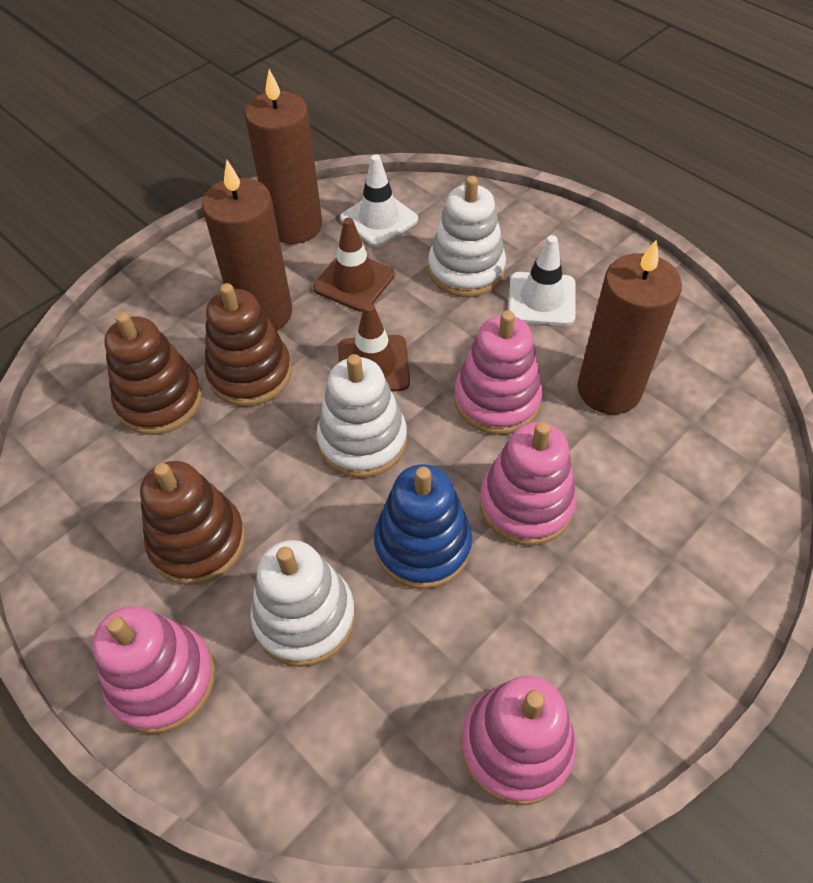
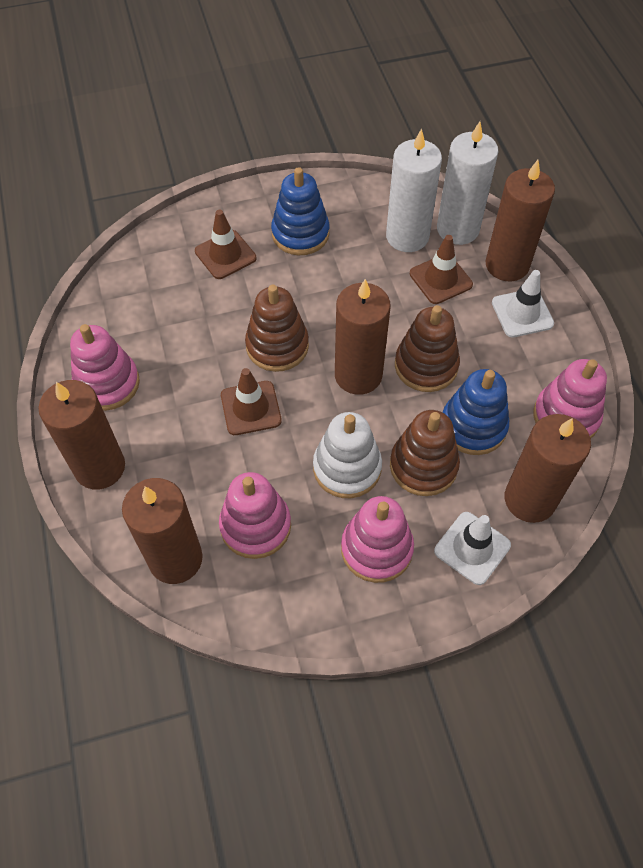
blue stacking toy: 1 -> 2
brown candle: 3 -> 5
brown traffic cone: 2 -> 3
white candle: 0 -> 2
white stacking toy: 3 -> 1

